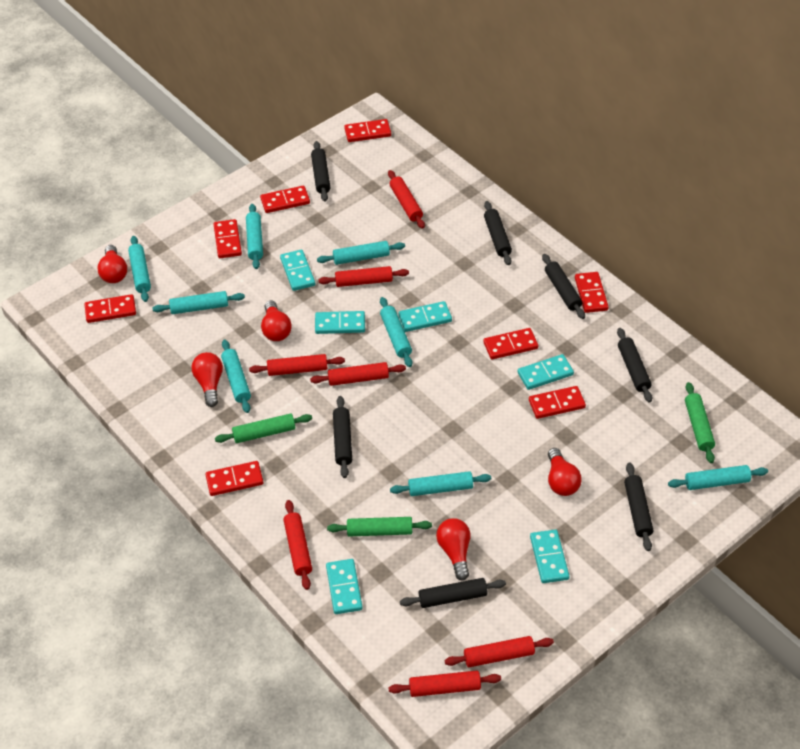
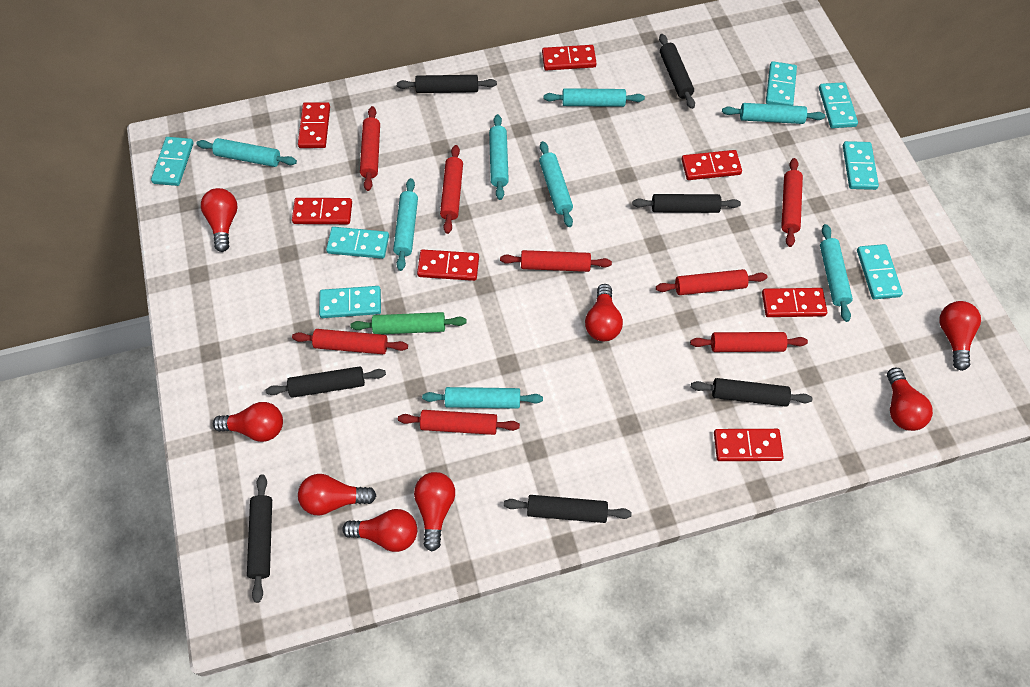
green rolling pin: 3 -> 1
red domino: 8 -> 7
red light bulb: 5 -> 8
red rolling pin: 7 -> 8
turquoise domino: 6 -> 7

